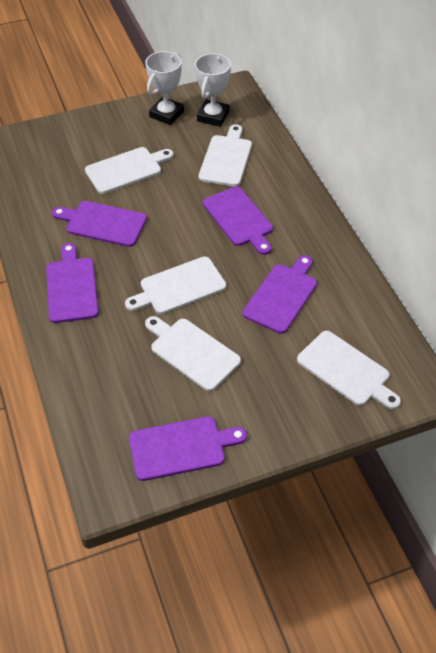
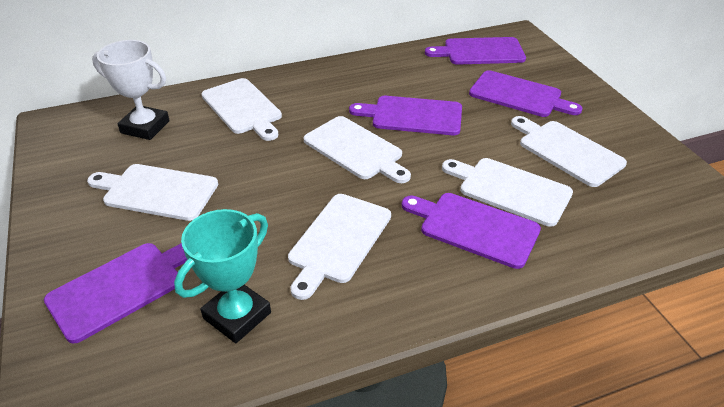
turquoise trophy: 0 -> 1
white cutting board: 5 -> 6
white trophy: 2 -> 1

